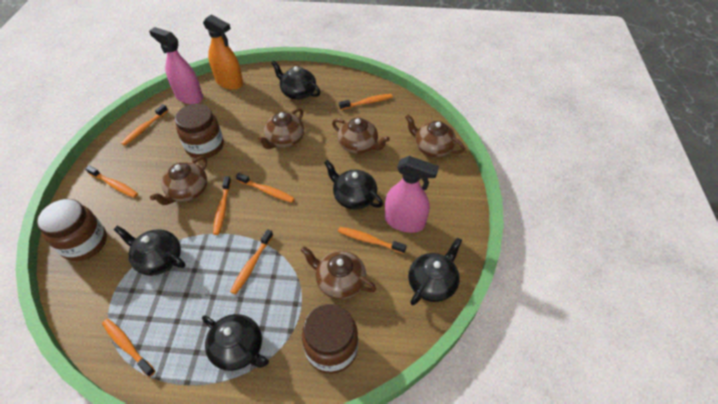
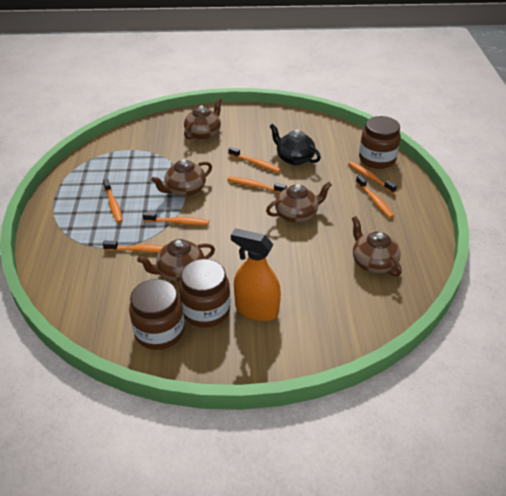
black teapot: 5 -> 1
orange toothbrush: 8 -> 7
pink spray bottle: 2 -> 0

